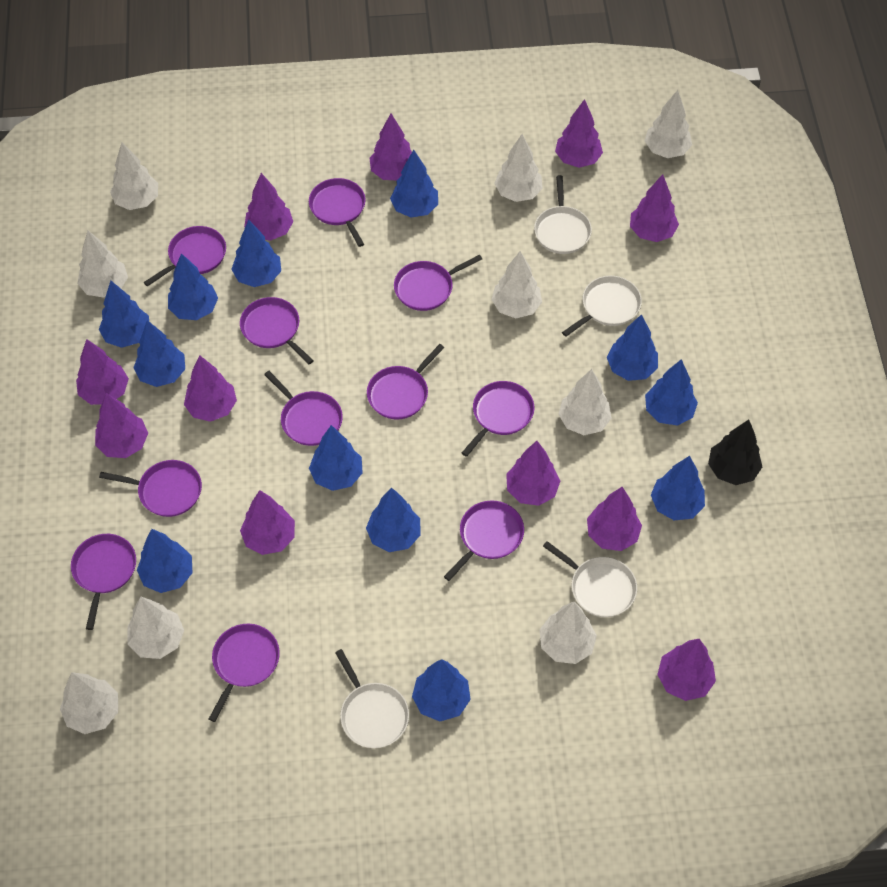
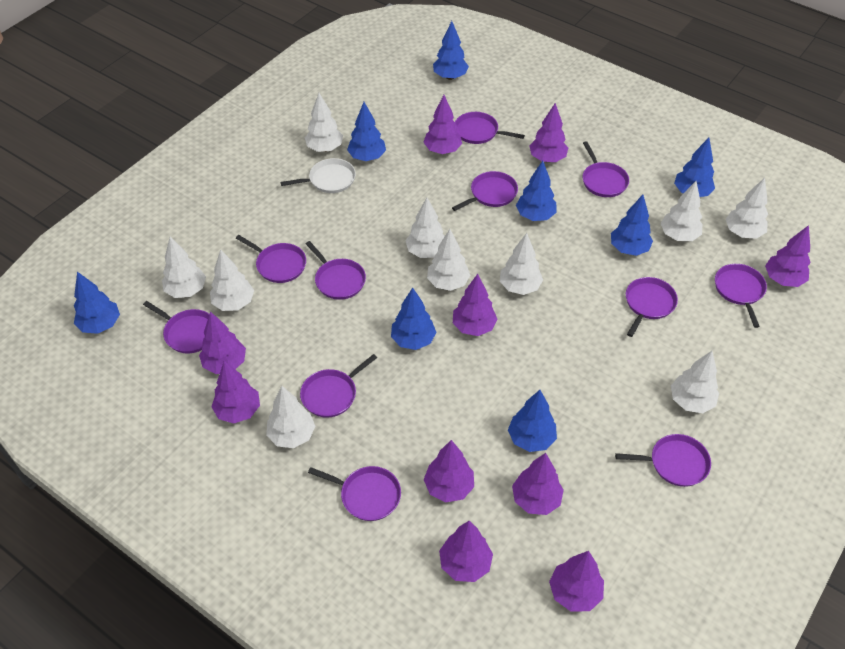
black tree: 1 -> 0
blue tree: 12 -> 8
purple tree: 11 -> 10
white pan: 4 -> 1
white tree: 9 -> 10

